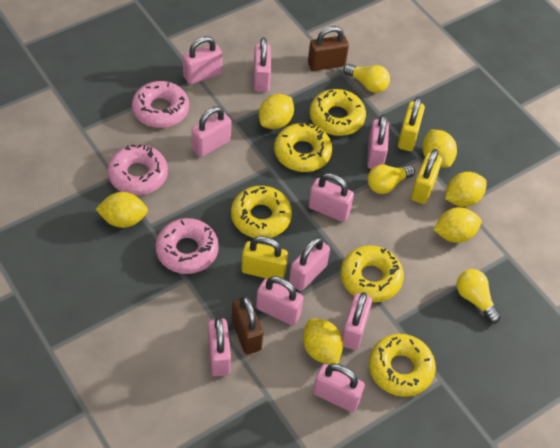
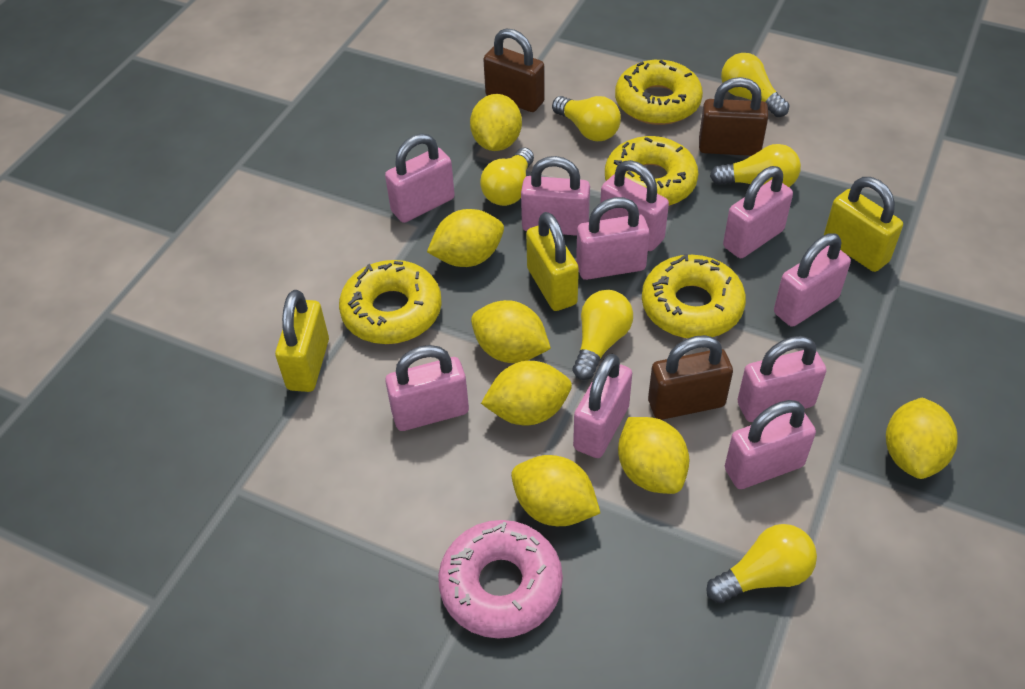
brown padlock: 2 -> 3
pink donut: 3 -> 1
yellow donut: 5 -> 4
yellow lemon: 6 -> 7
yellow light bulb: 3 -> 6

